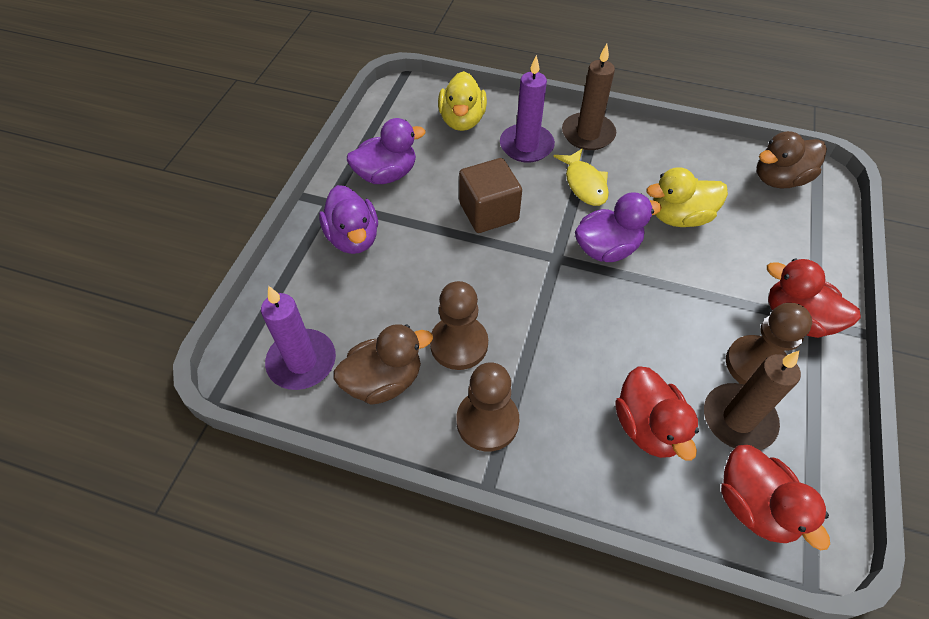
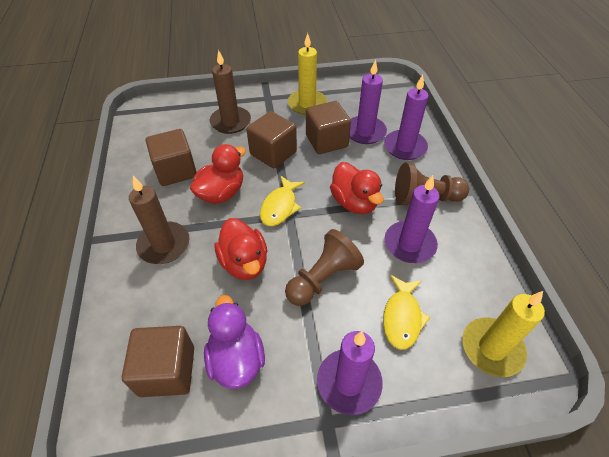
brown cube: 1 -> 4
brown duck: 2 -> 0
brown pawn: 3 -> 2
purple candle: 2 -> 4
purple duck: 3 -> 1
yellow candle: 0 -> 2
yellow duck: 2 -> 0
yellow fish: 1 -> 2

